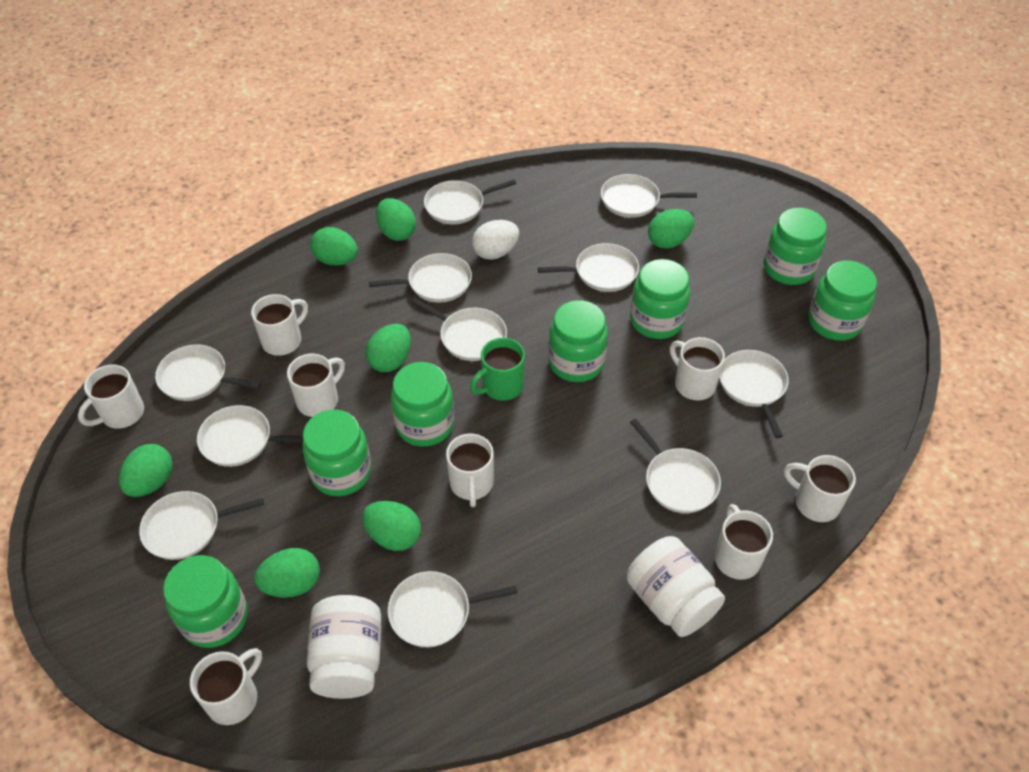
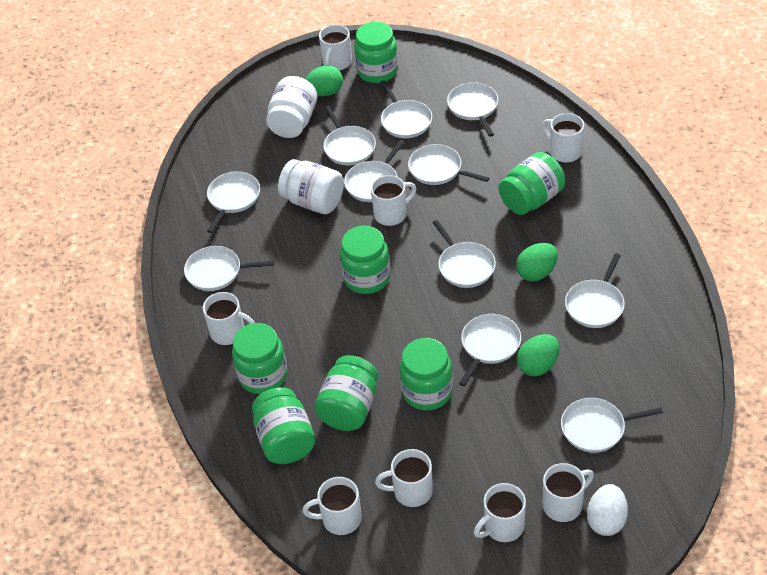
green egg: 7 -> 3
green mug: 1 -> 0

